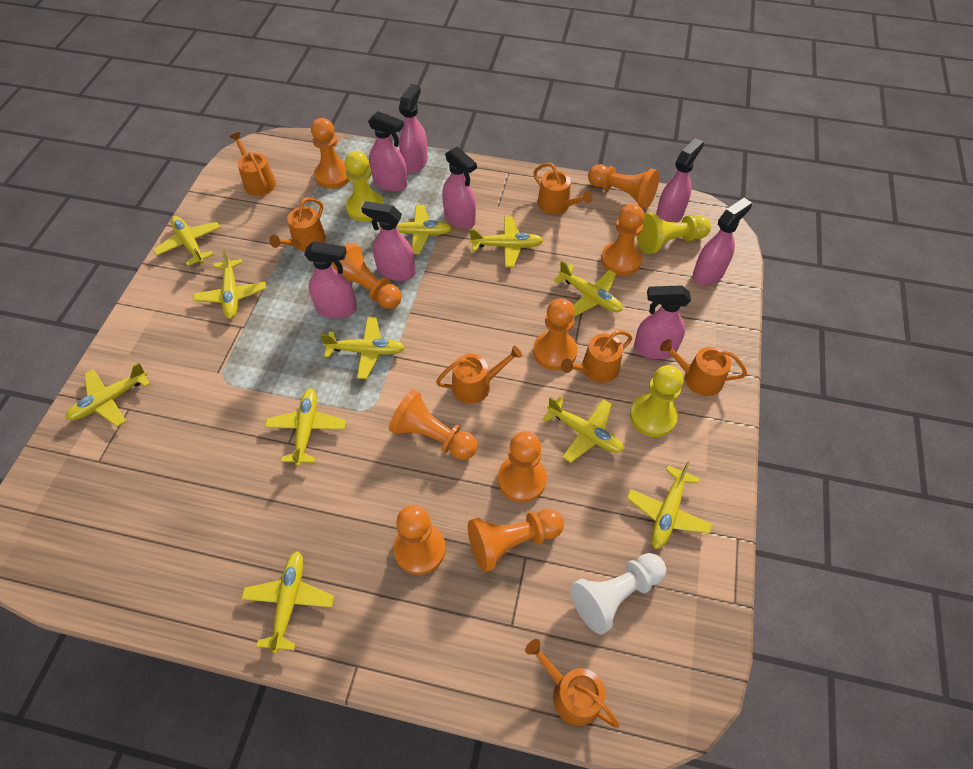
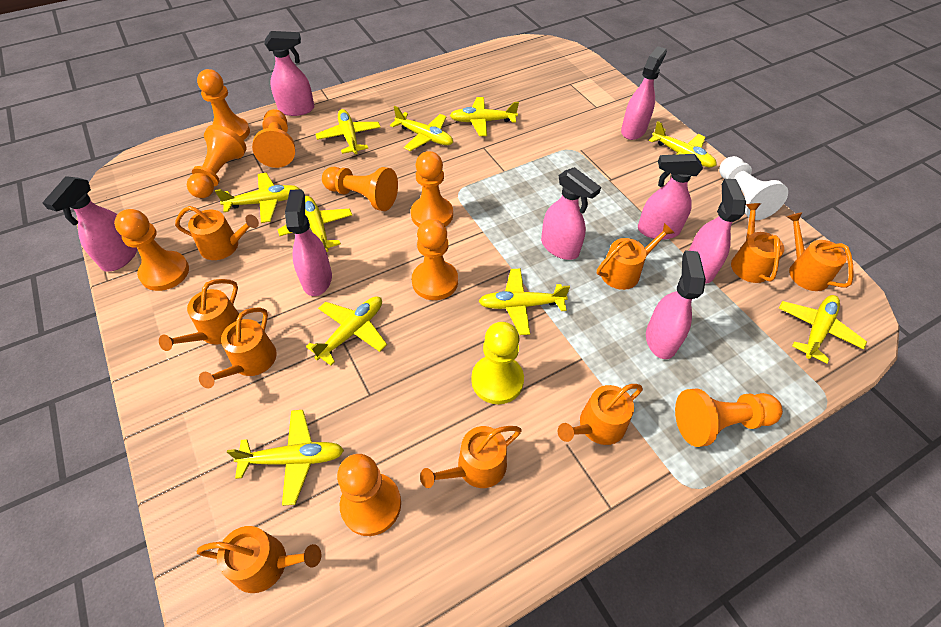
orange watering can: 7 -> 9
yellow pawn: 3 -> 1
yellow plane: 11 -> 10

